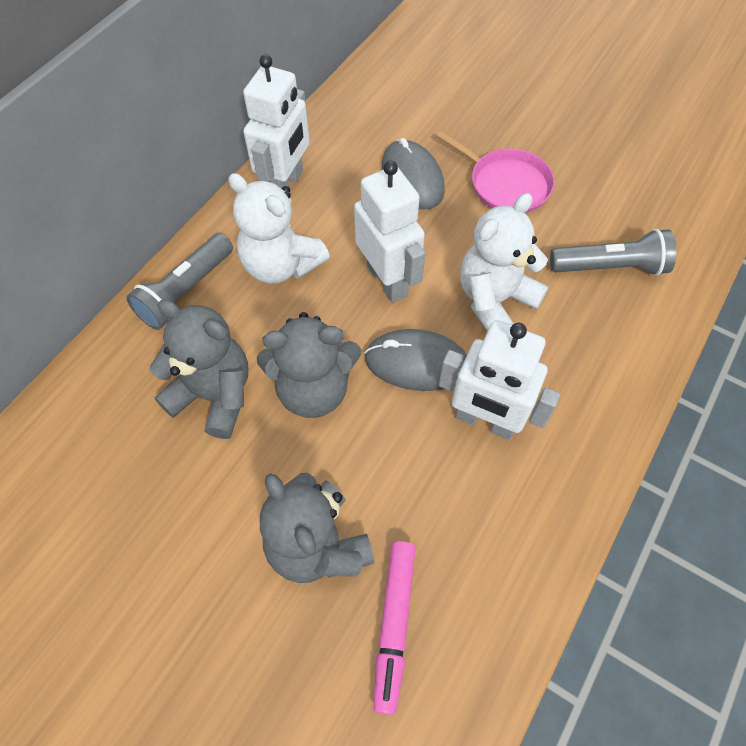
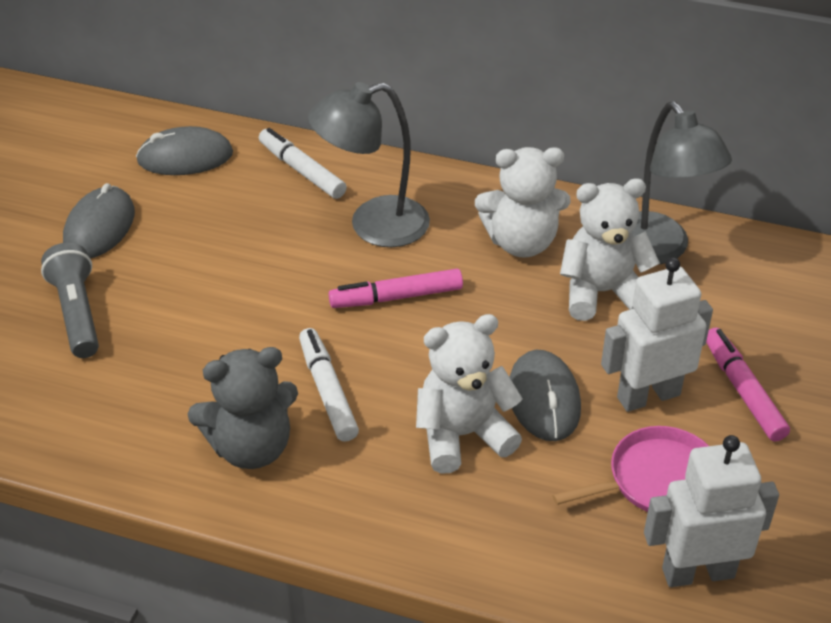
grey flashlight: 2 -> 1
grey lamp: 0 -> 2
grey mouse: 2 -> 3
grey teddy bear: 3 -> 1
pink marker: 1 -> 2
white marker: 0 -> 2
white robot: 3 -> 2
white teddy bear: 2 -> 3

